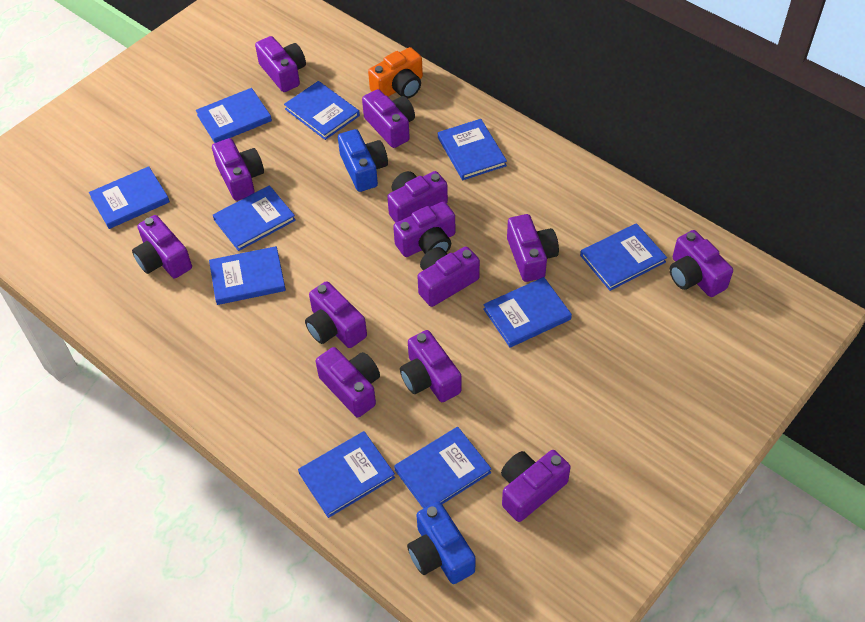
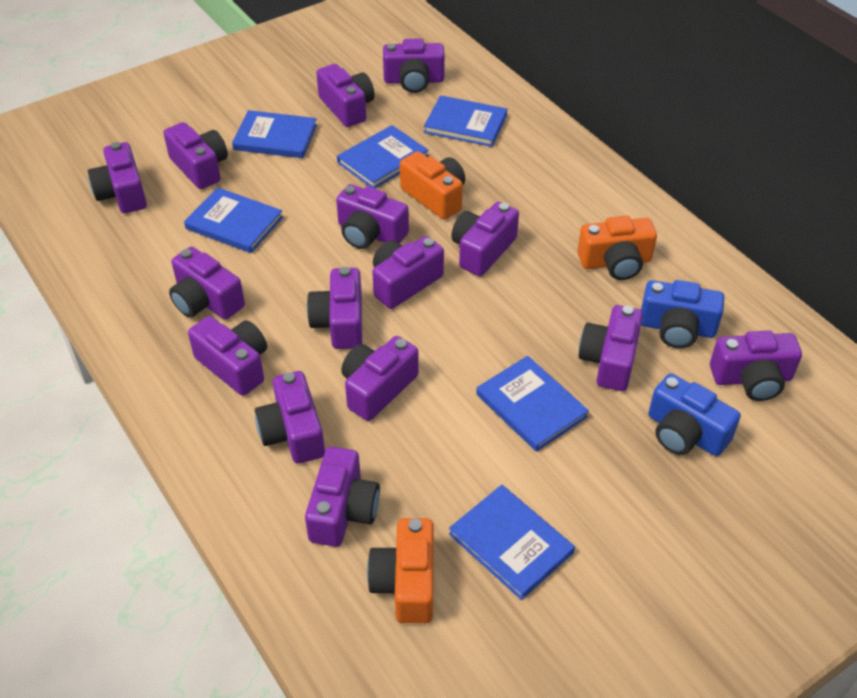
blue book: 10 -> 6
orange camera: 1 -> 3
purple camera: 13 -> 15

